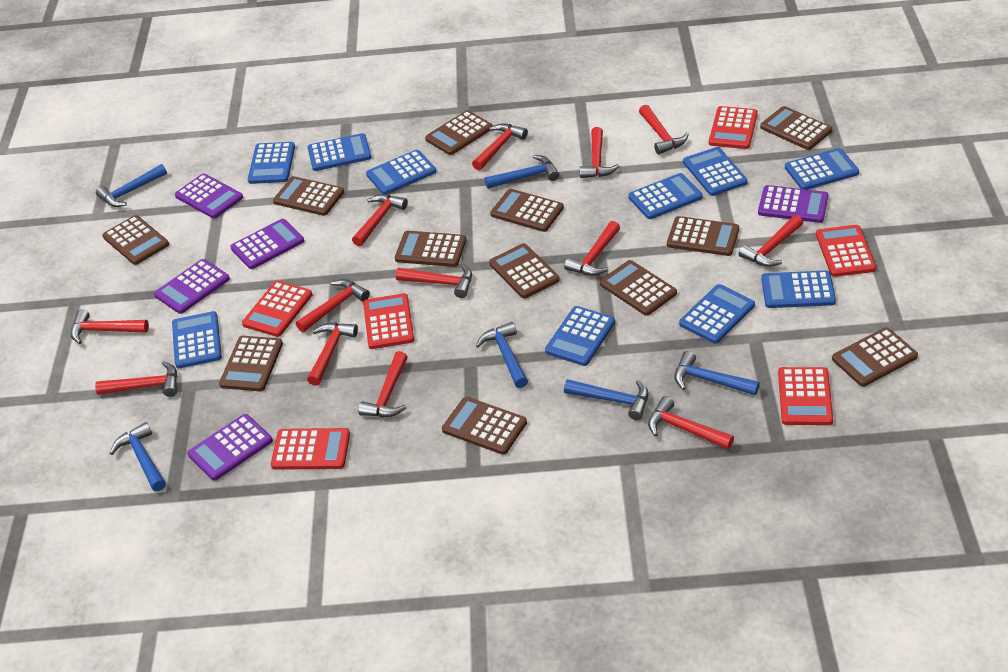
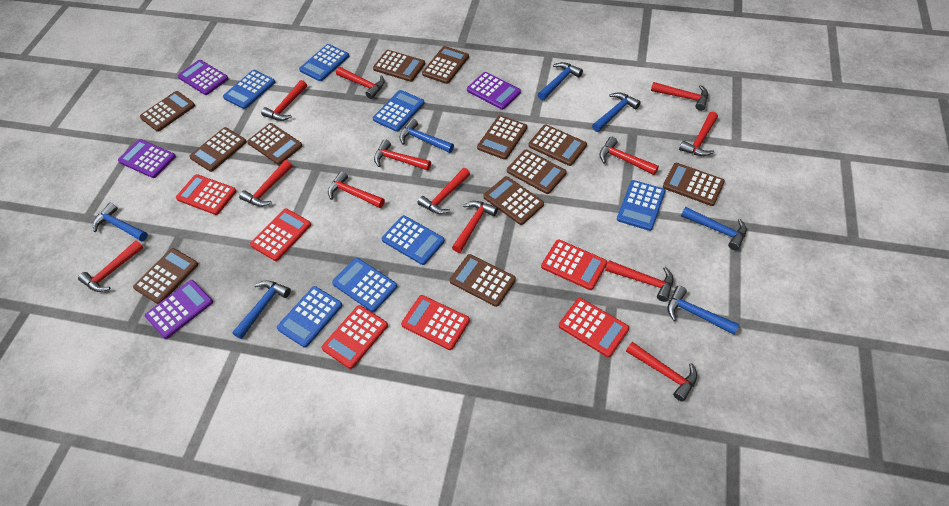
blue calculator: 10 -> 7
blue hammer: 6 -> 7
purple calculator: 5 -> 4

